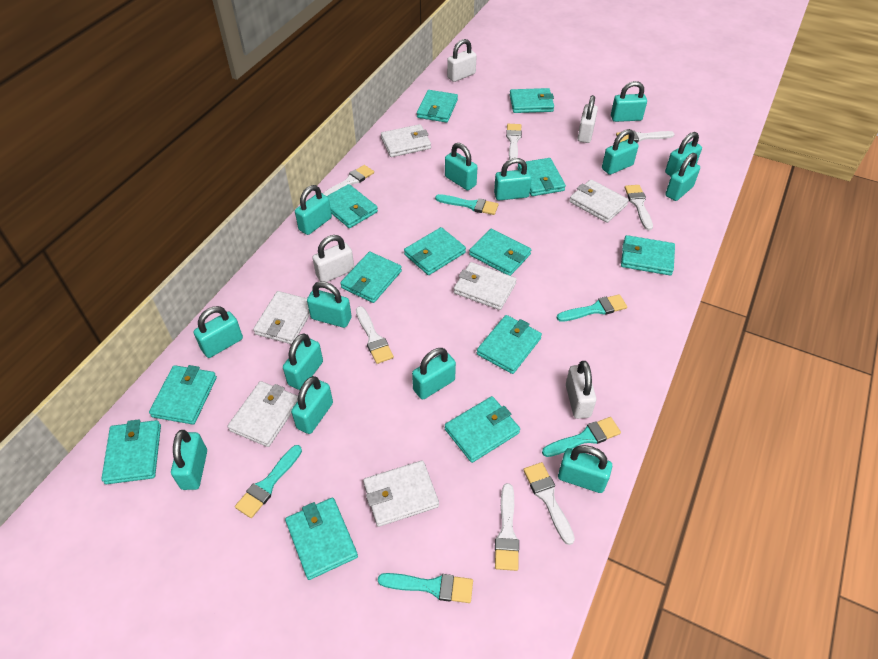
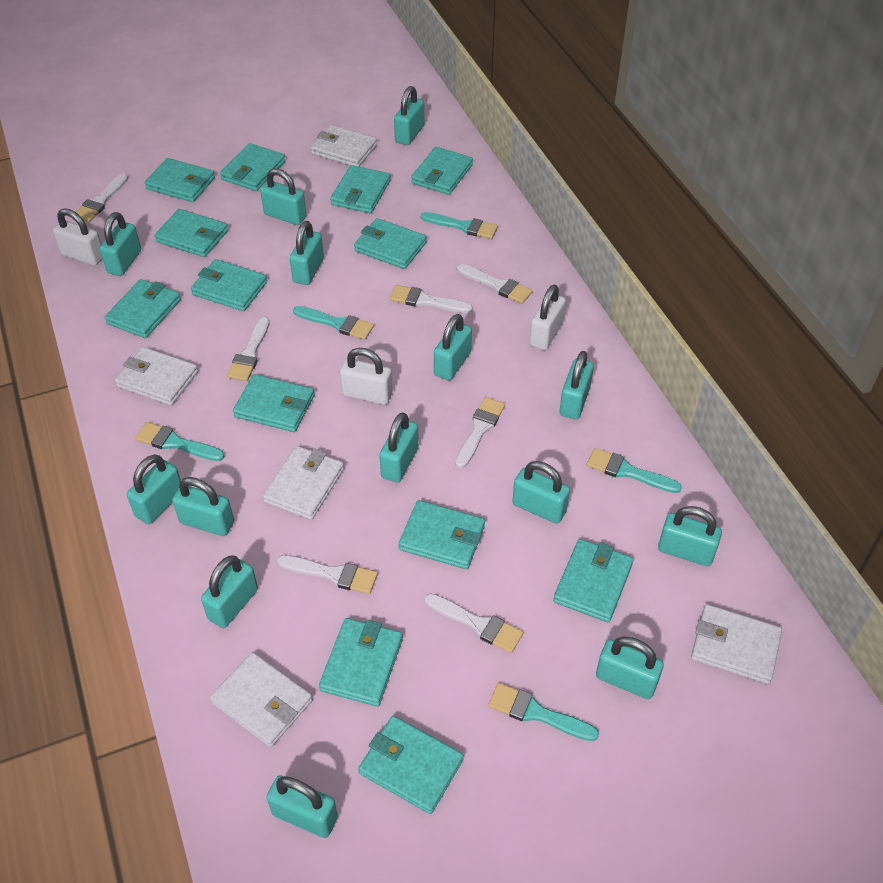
white padlock: 4 -> 3
white wallet: 6 -> 5

